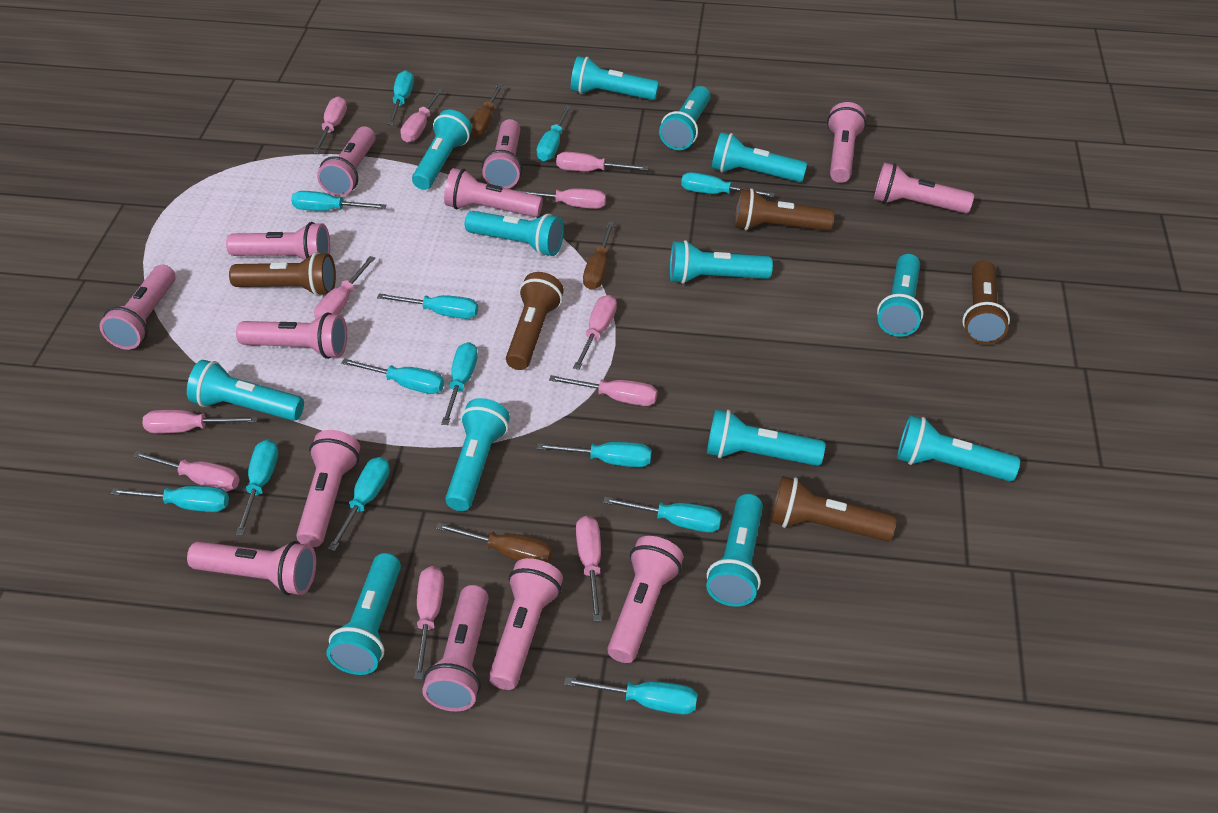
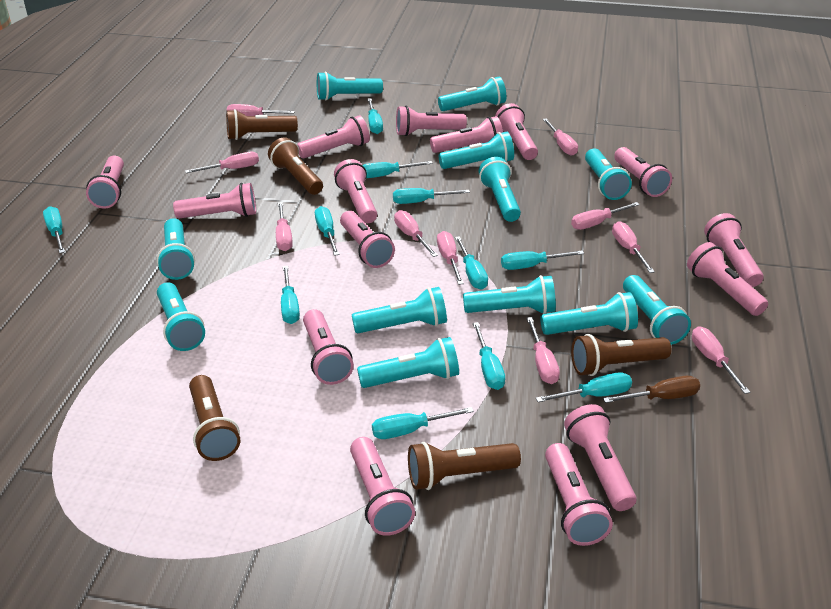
brown screwdriver: 3 -> 1
pink flashlight: 13 -> 15
pink screwdriver: 11 -> 10
turquoise flashlight: 13 -> 12
turquoise screwdriver: 13 -> 11

